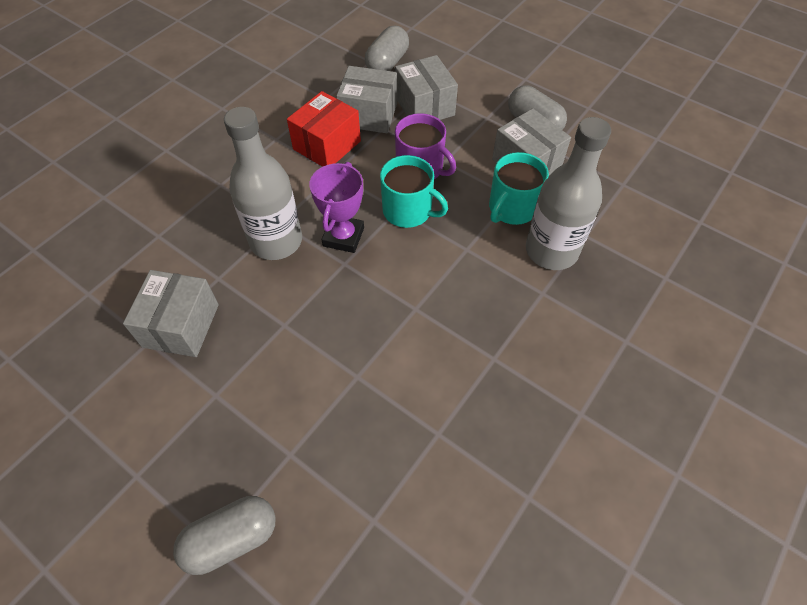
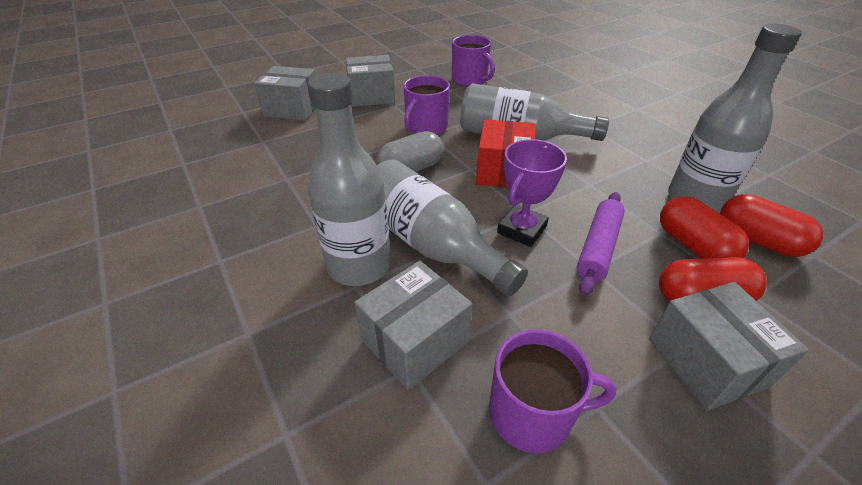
grey bottle: 2 -> 4
grey capsule: 3 -> 1
purple mug: 1 -> 3
purple rolling pin: 0 -> 1
red capsule: 0 -> 3
turquoise mug: 2 -> 0

